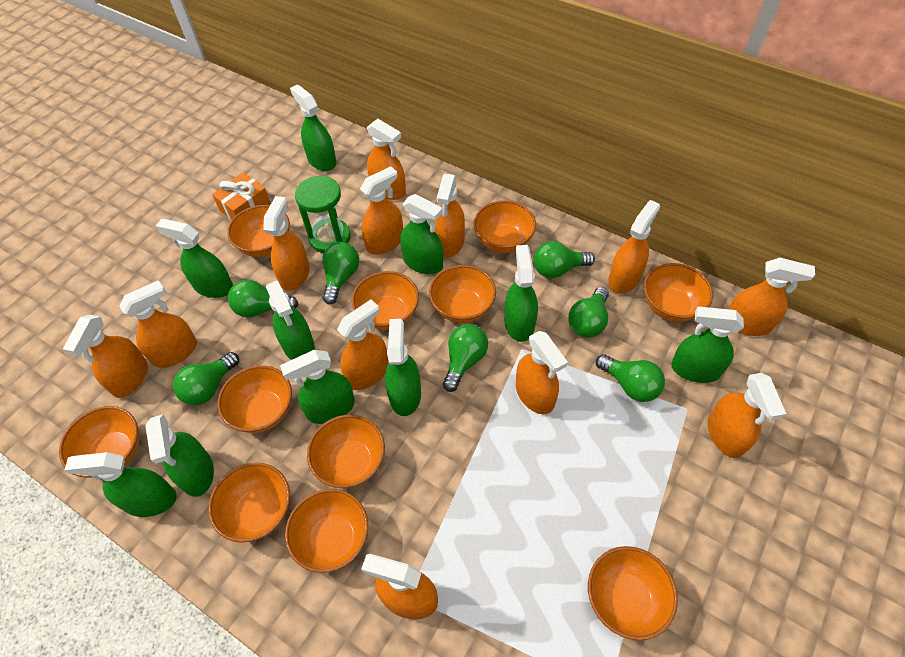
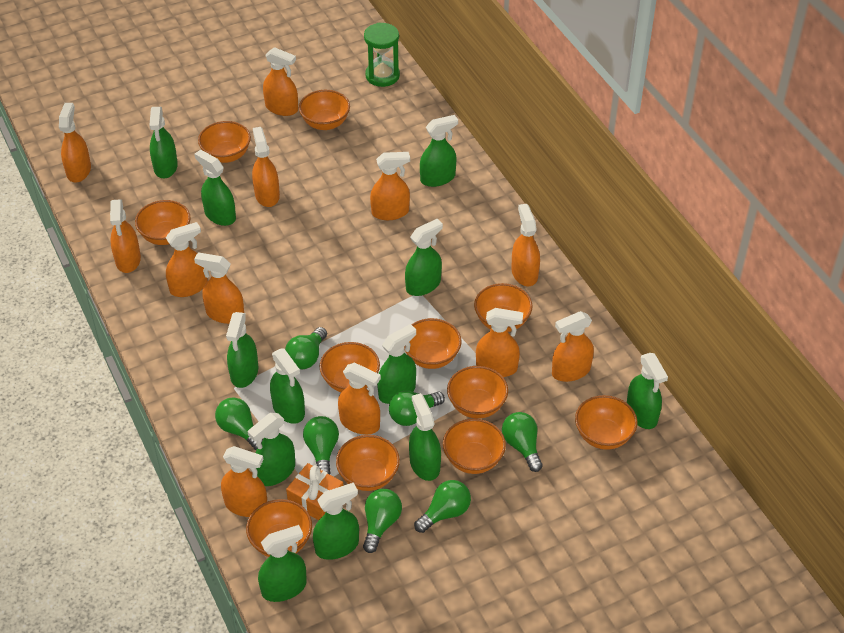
green spray bottle: 10 -> 12

